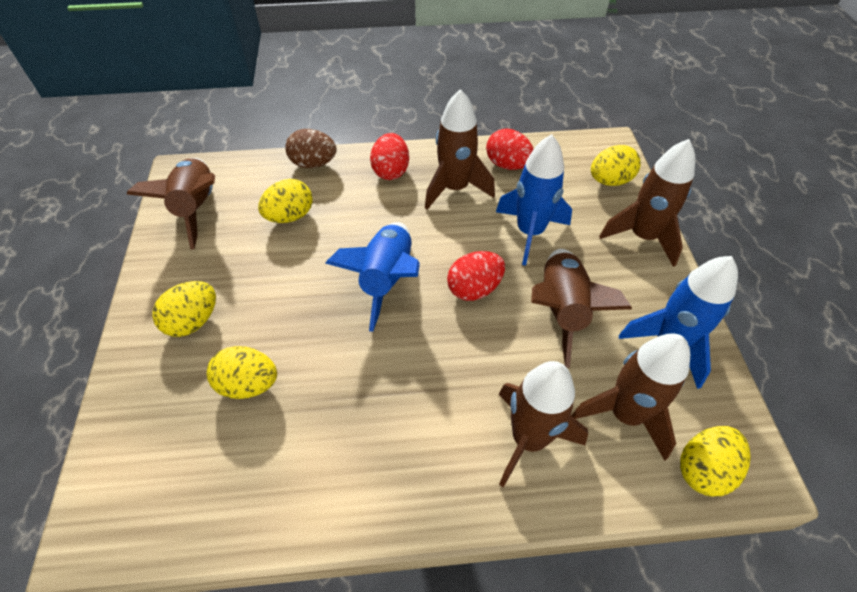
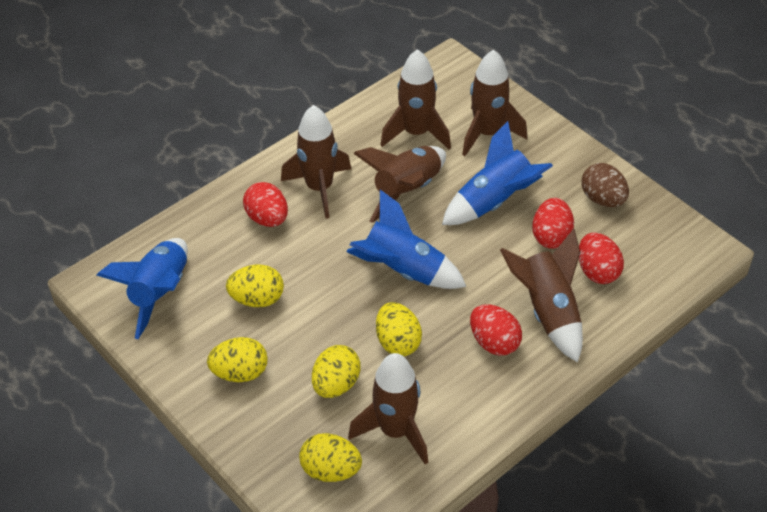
red egg: 3 -> 4

